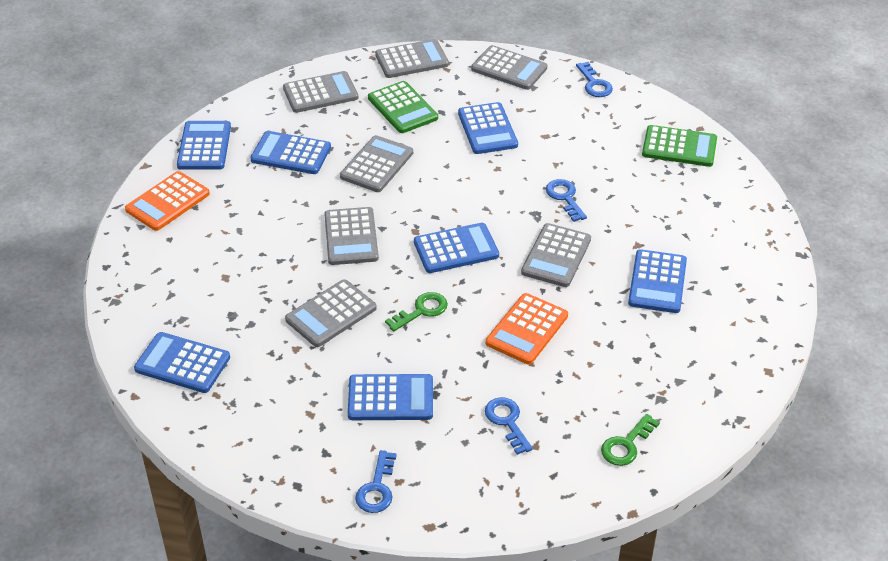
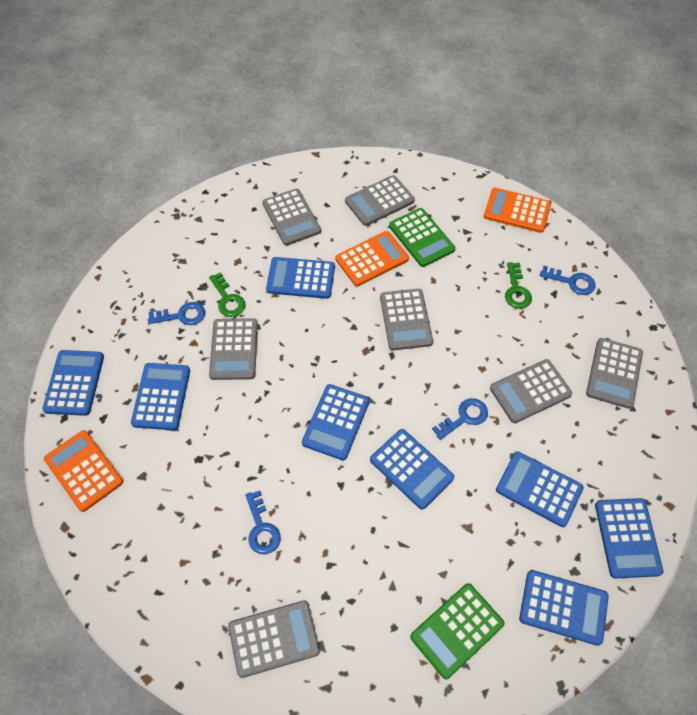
blue calculator: 7 -> 8
orange calculator: 2 -> 3

